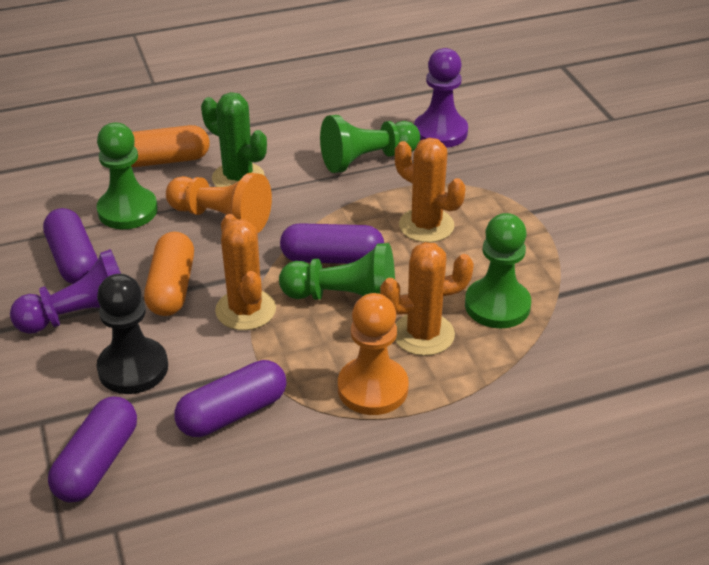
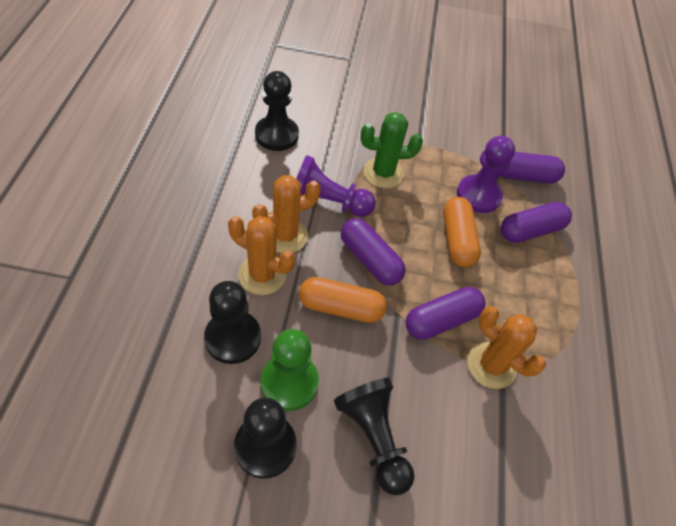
black pawn: 1 -> 4
green pawn: 4 -> 1
orange pawn: 2 -> 0

